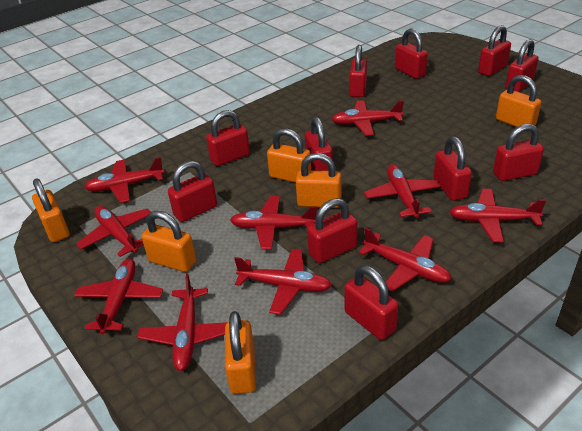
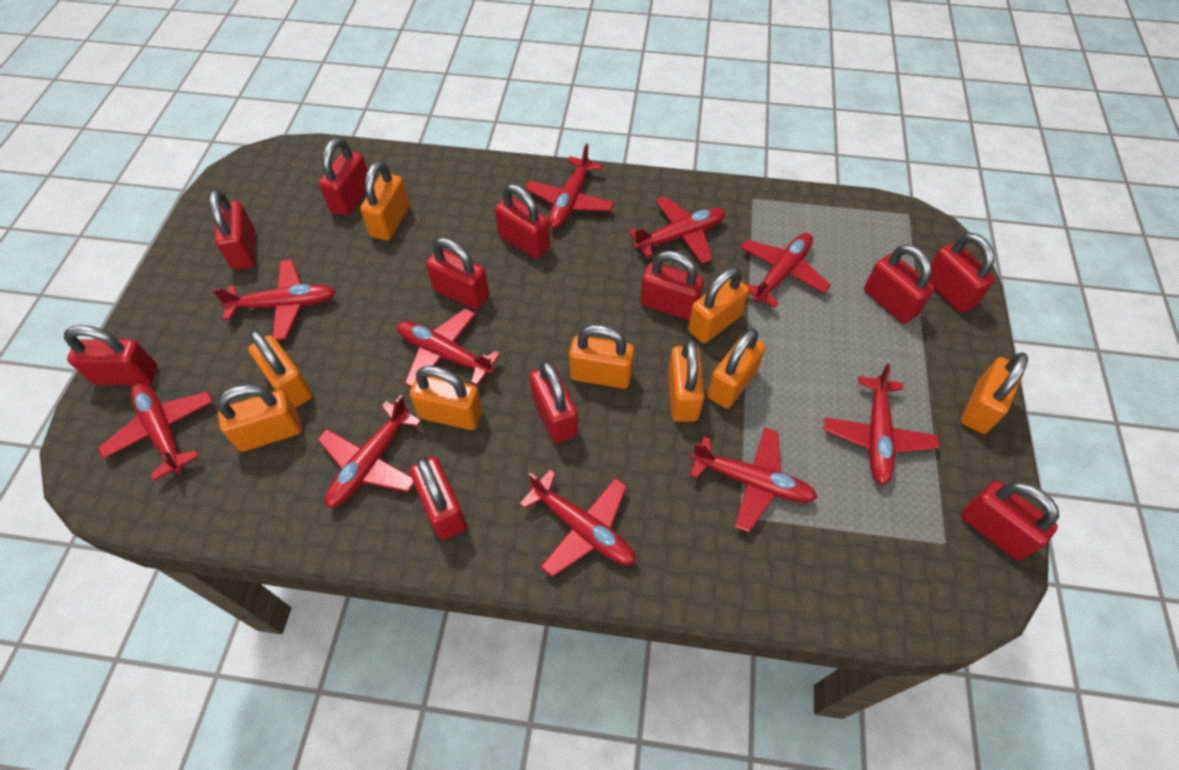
orange padlock: 6 -> 9

